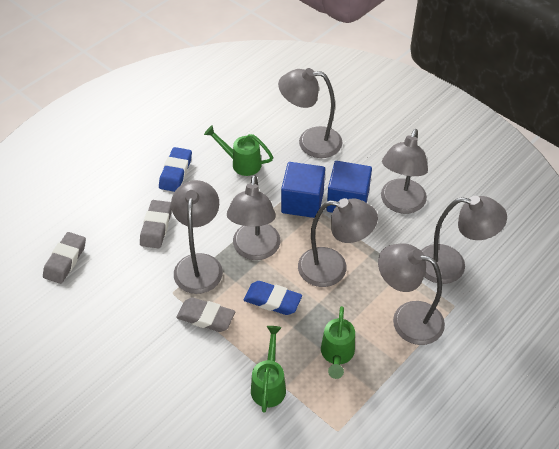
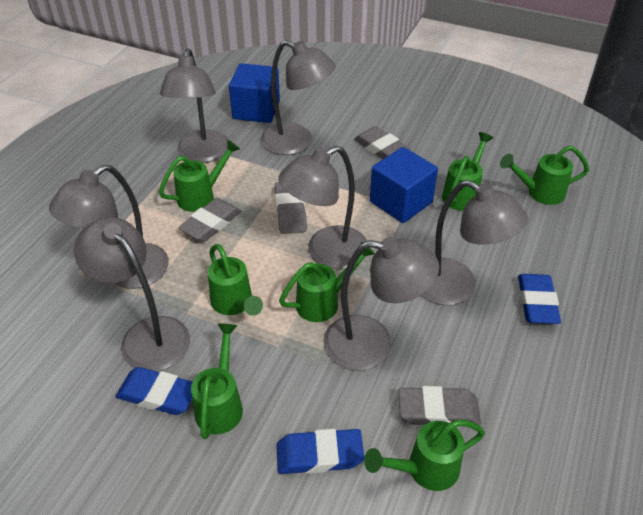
blue eraser: 2 -> 3
green watering can: 3 -> 7
grey eraser: 3 -> 4

